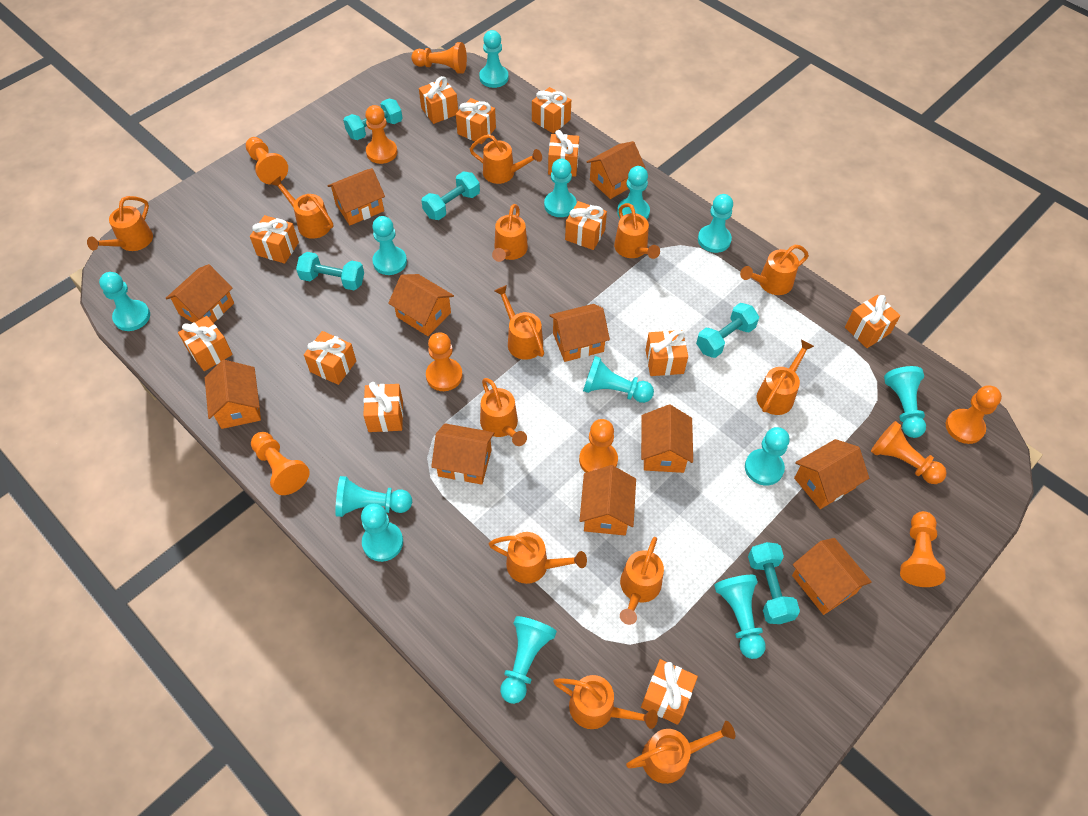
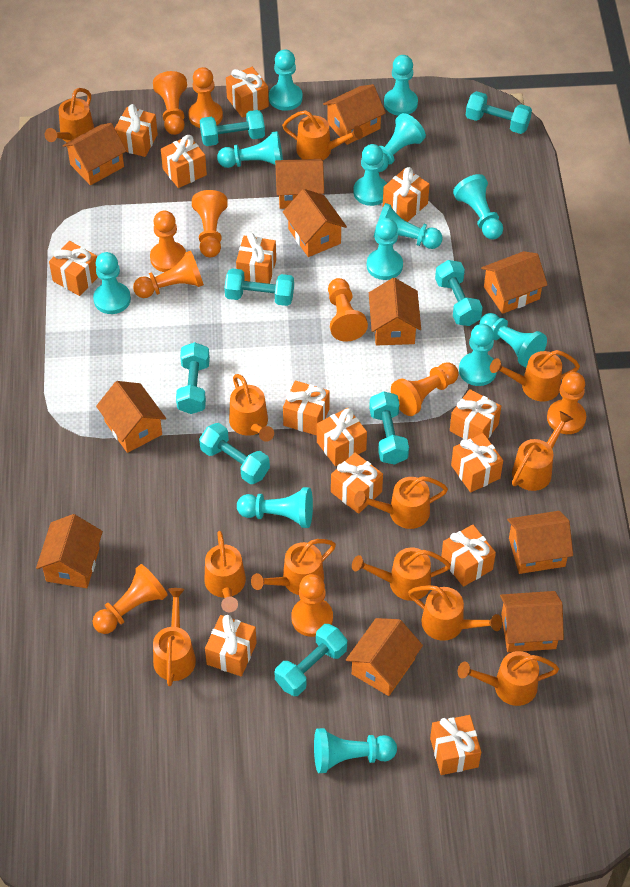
orange gift: 12 -> 14
orange pawn: 9 -> 10
orange watering can: 13 -> 12
turquoise dumbbell: 5 -> 8

